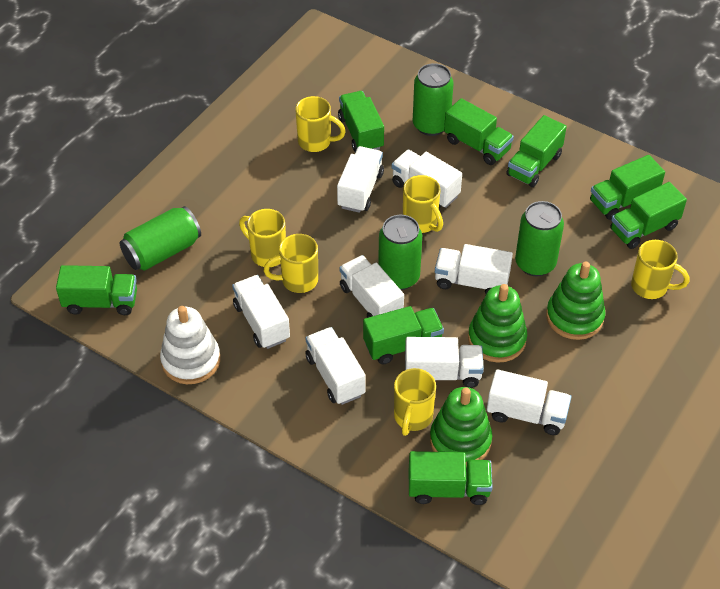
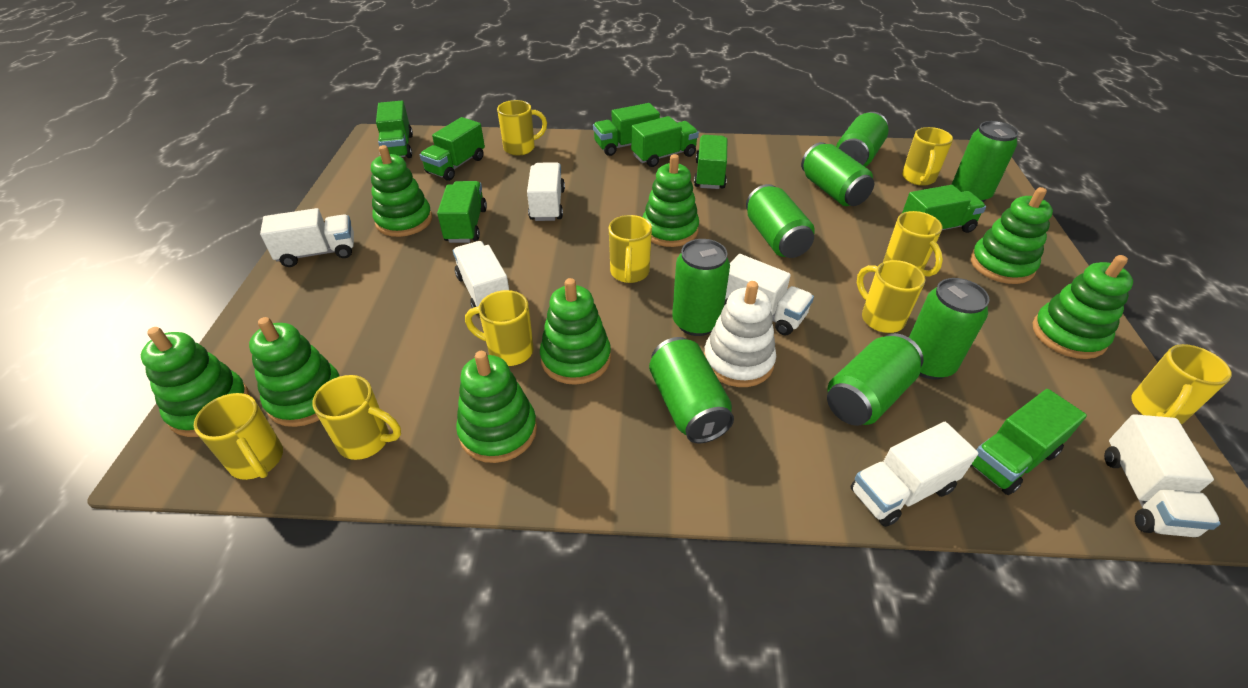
green can: 4 -> 8
green stacking toy: 3 -> 8
white truck: 8 -> 6
yellow mug: 6 -> 9

